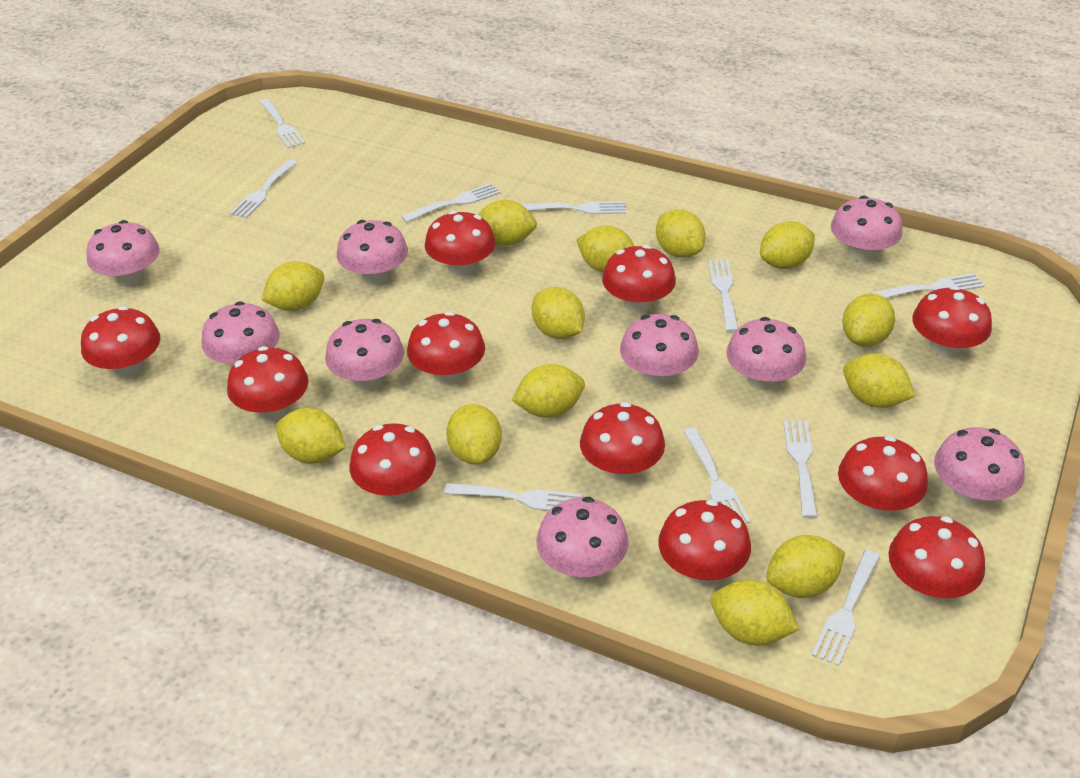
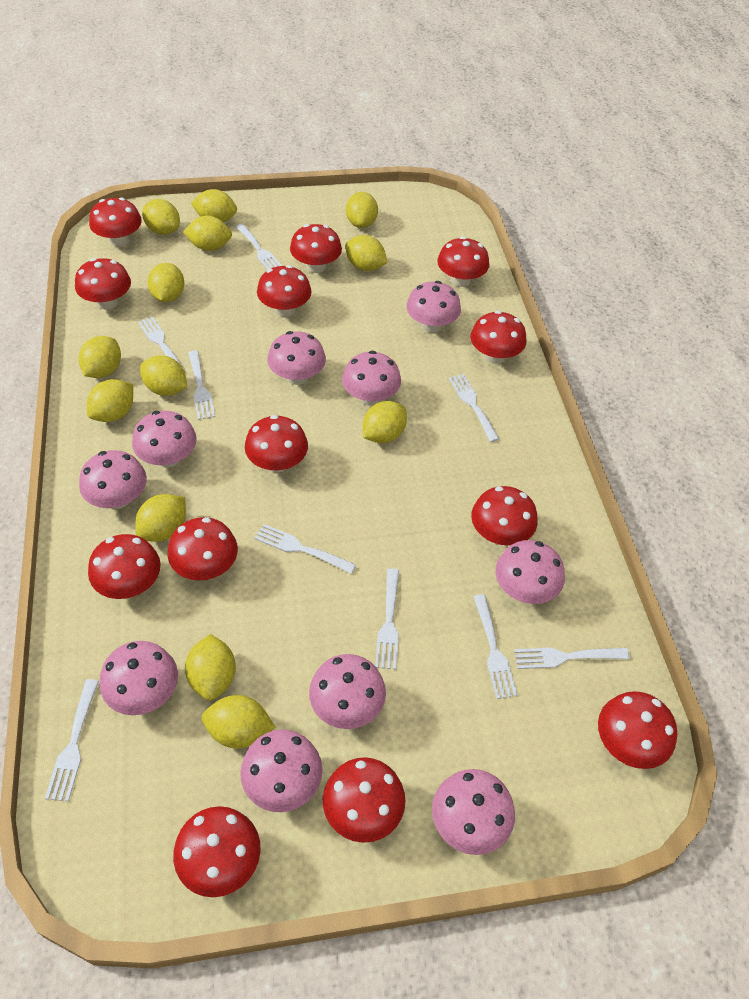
pink mushroom: 9 -> 10
red mushroom: 11 -> 13
white fork: 10 -> 9

